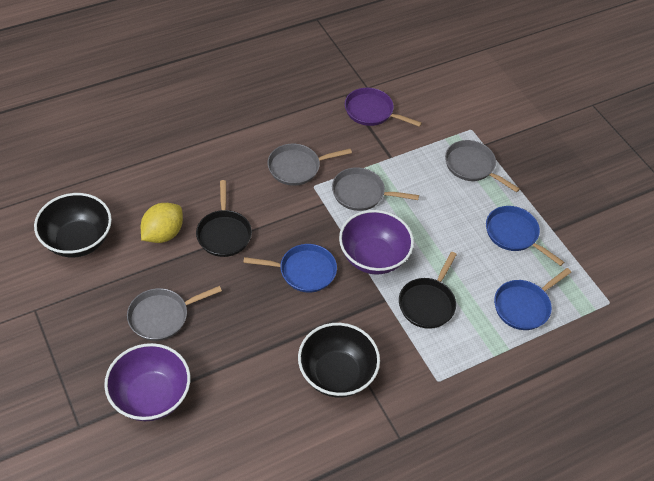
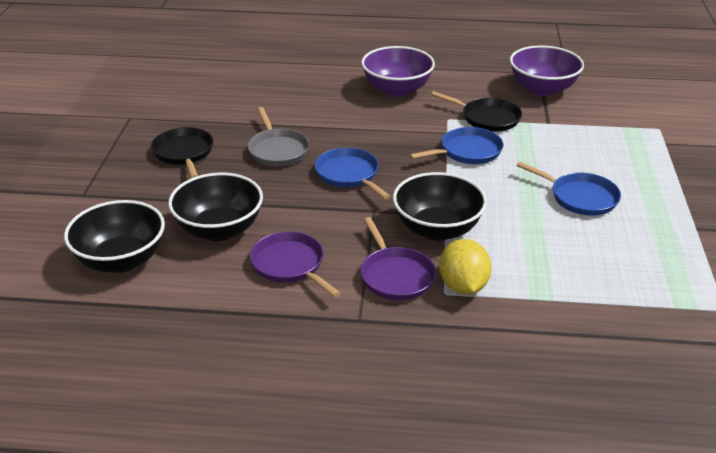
black bowl: 2 -> 3
grey pan: 4 -> 1
purple pan: 1 -> 2

